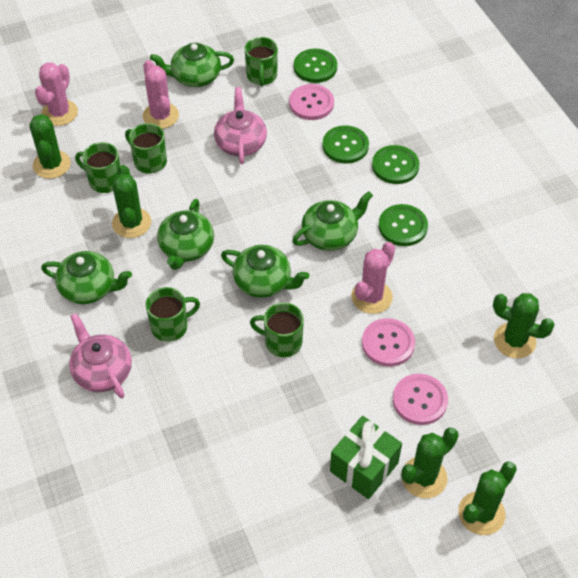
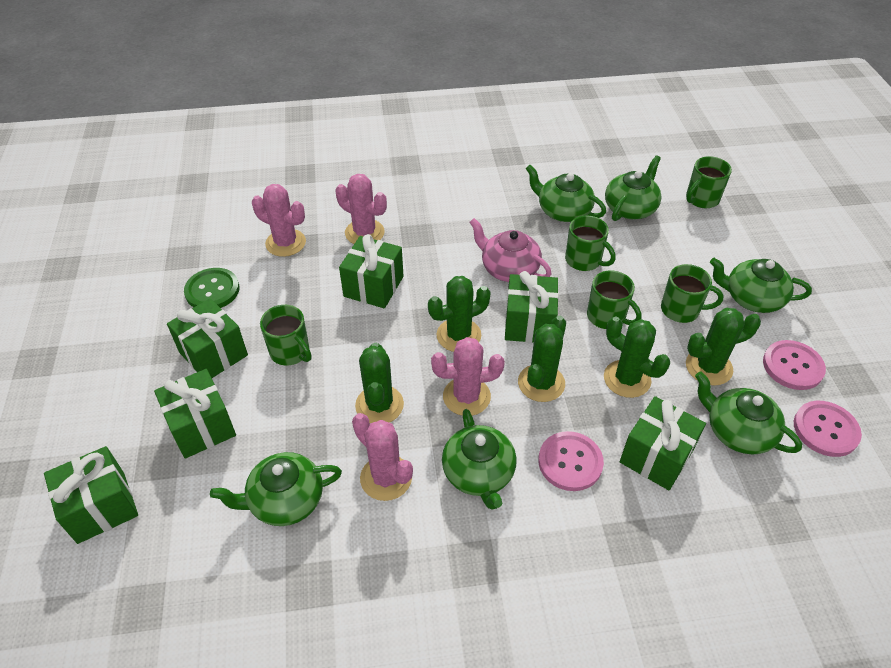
green button: 4 -> 1
green gift: 1 -> 6
green teapot: 5 -> 6
pink cactus: 3 -> 4
pink teapot: 2 -> 1

